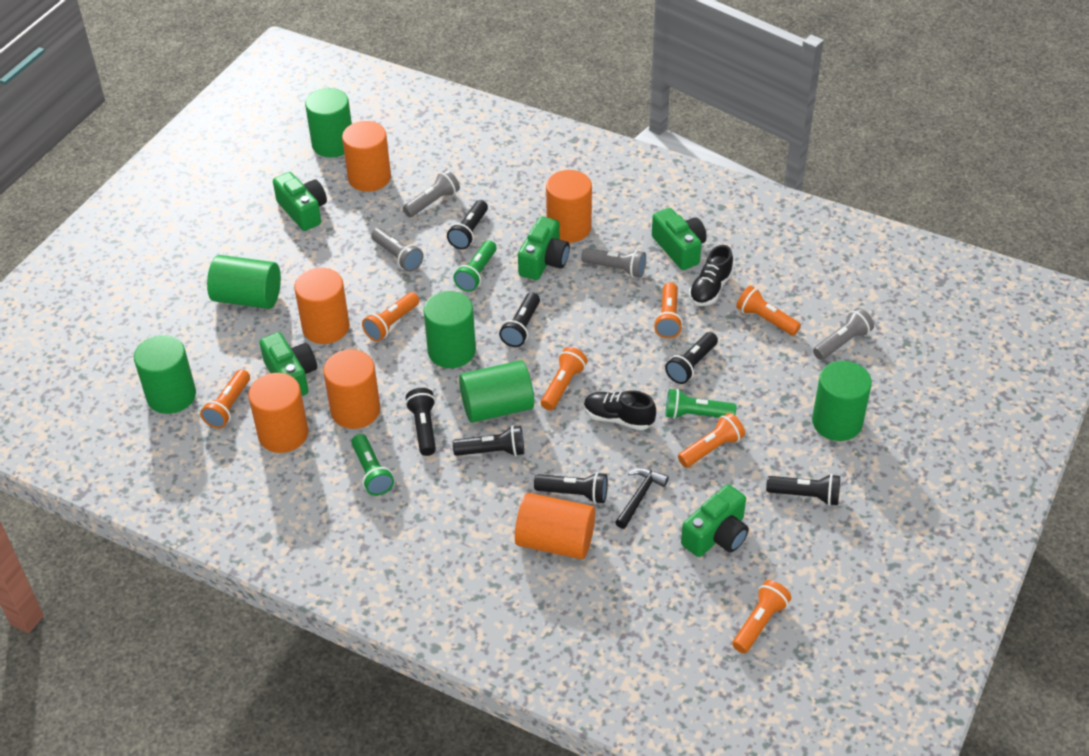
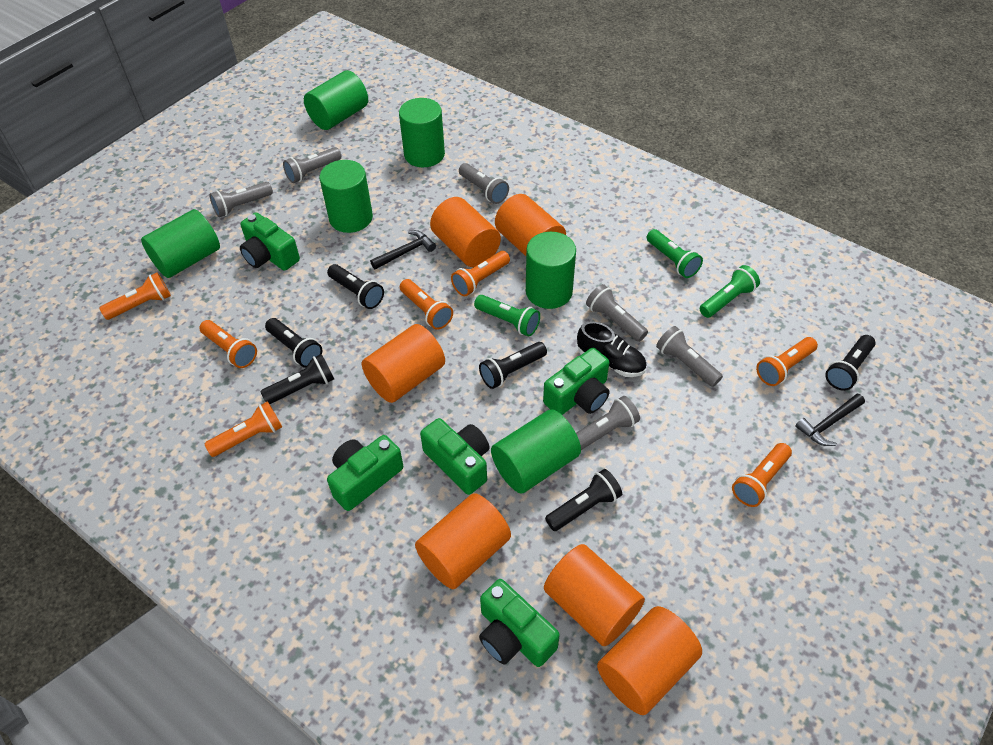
black flashlight: 7 -> 6
black hammer: 1 -> 2
black shoe: 2 -> 1
grey flashlight: 4 -> 6

